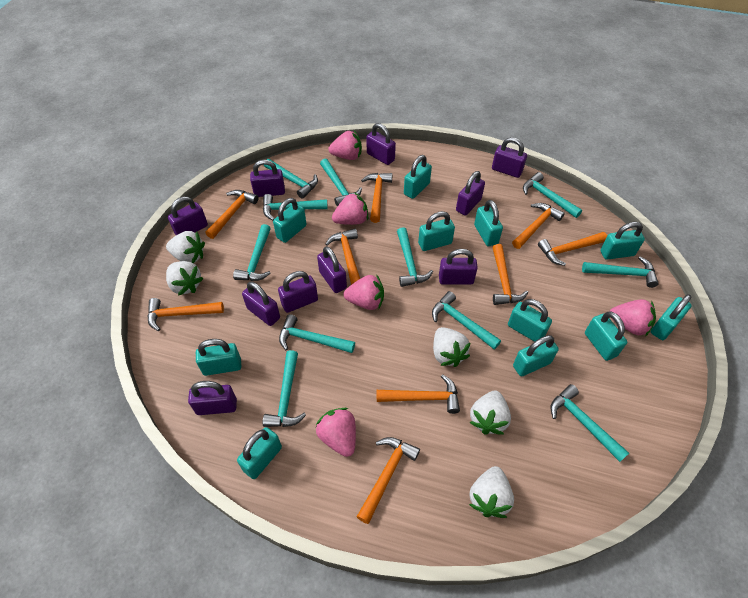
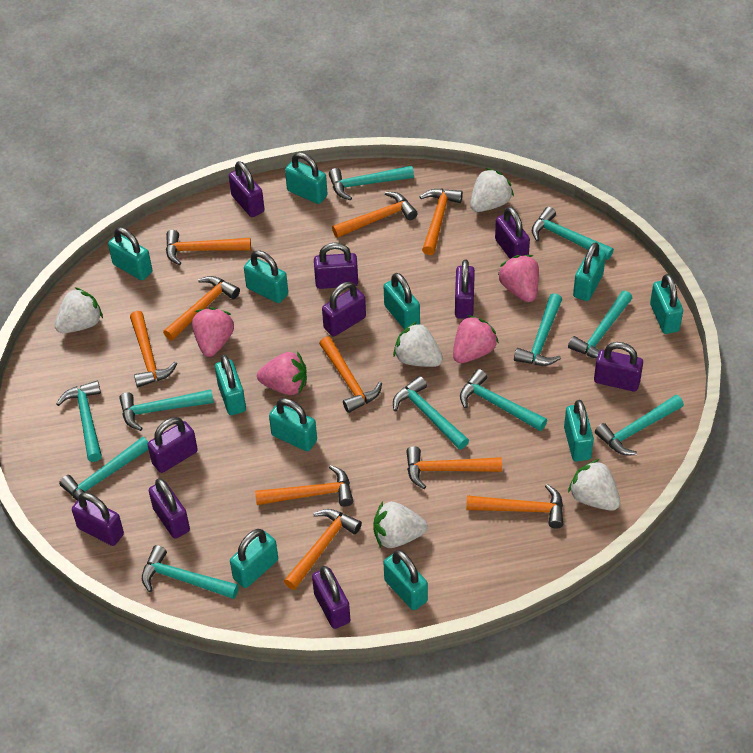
orange hammer: 9 -> 10
pink strawberry: 5 -> 4

